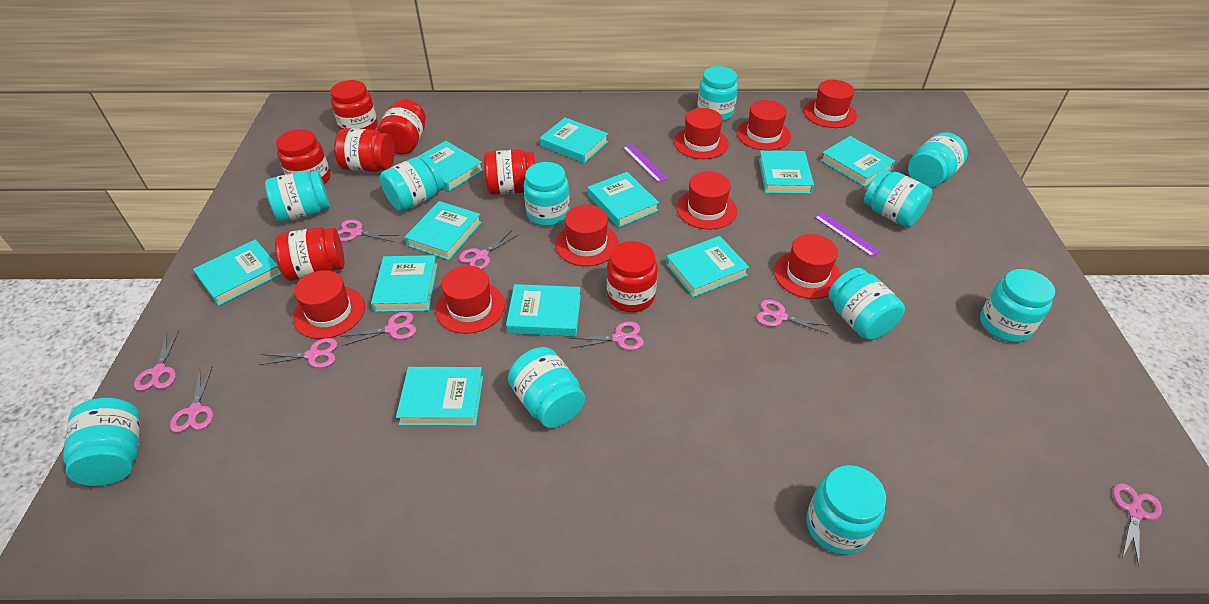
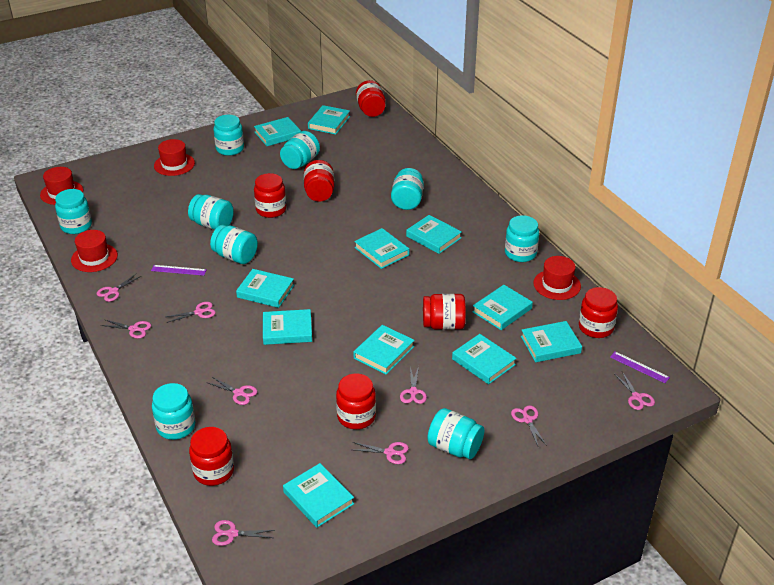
red hat: 8 -> 4
turquoise jar: 11 -> 9

